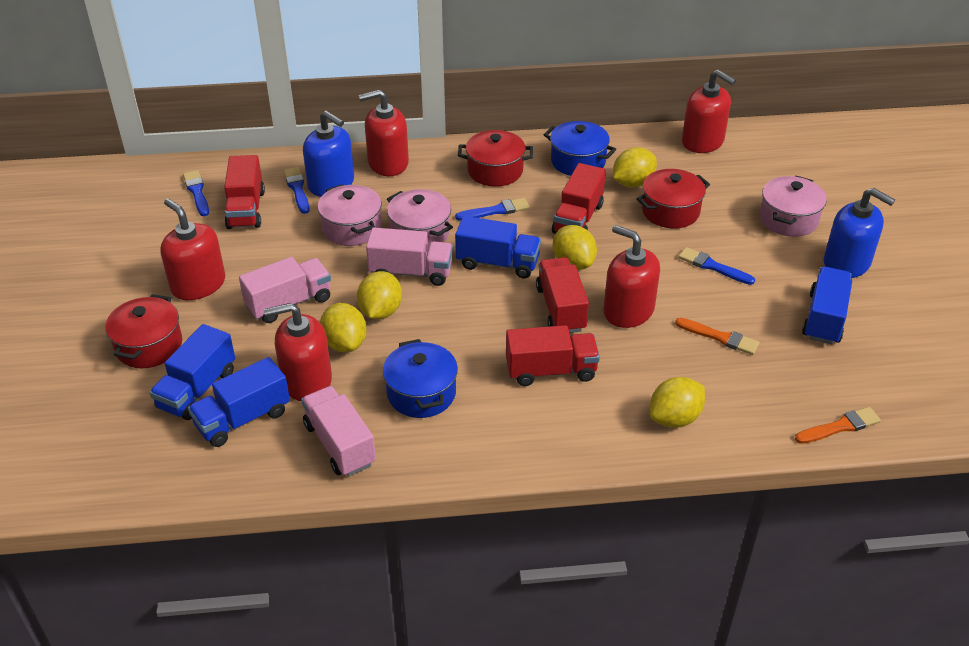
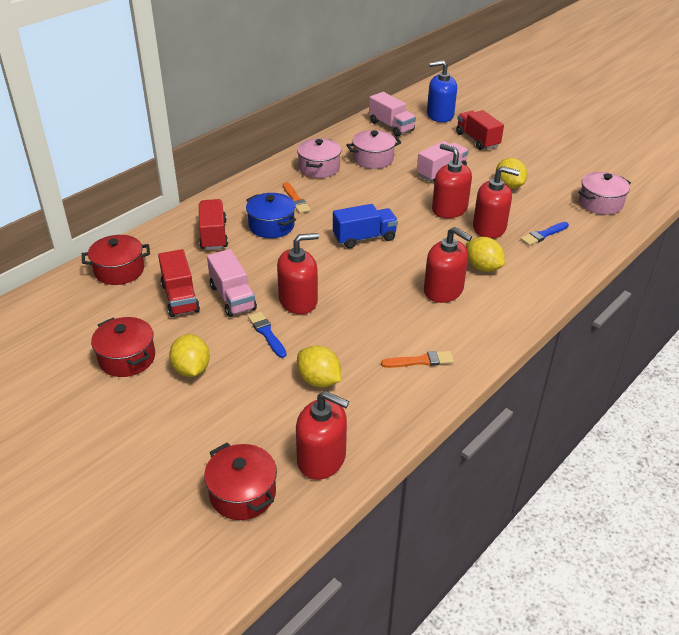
blue brush: 4 -> 2
blue pot: 2 -> 1
blue soap dispenser: 2 -> 1
blue truck: 4 -> 1
red truck: 4 -> 3
yellow lemon: 5 -> 4

